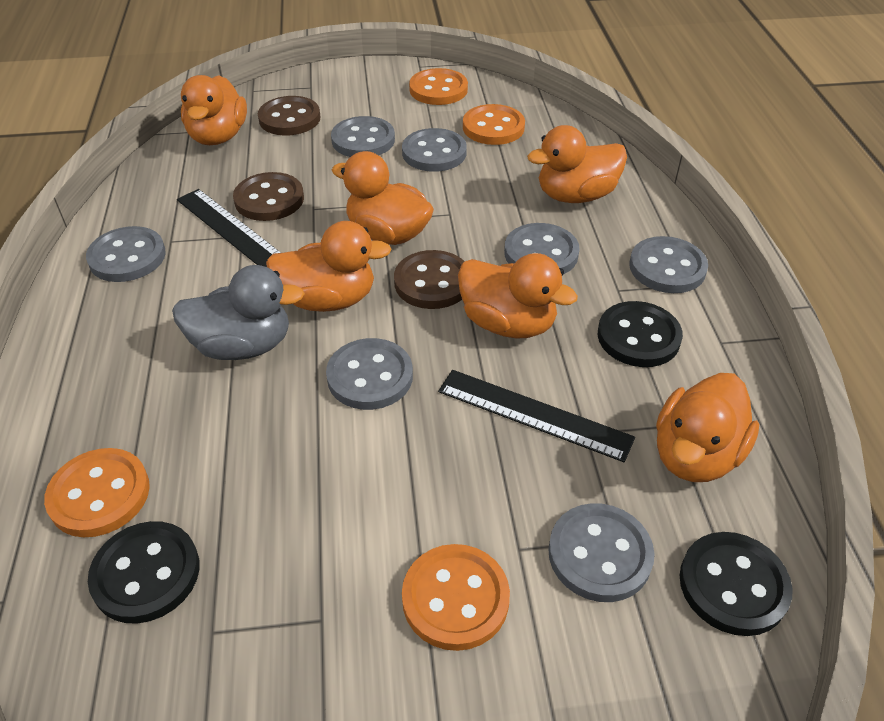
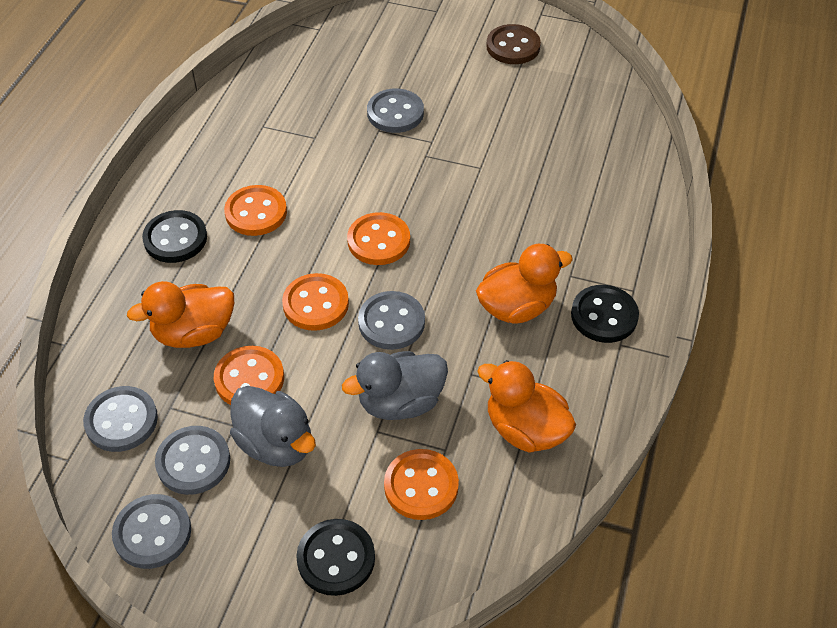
black ruler: 2 -> 0
brown button: 3 -> 1
grey button: 7 -> 5
grey duck: 1 -> 2
orange button: 4 -> 5
orange duck: 6 -> 3

